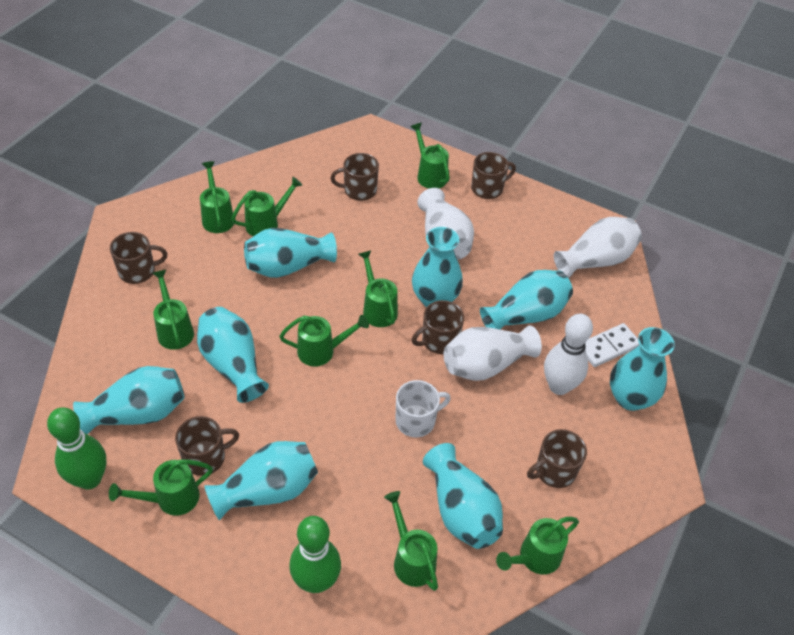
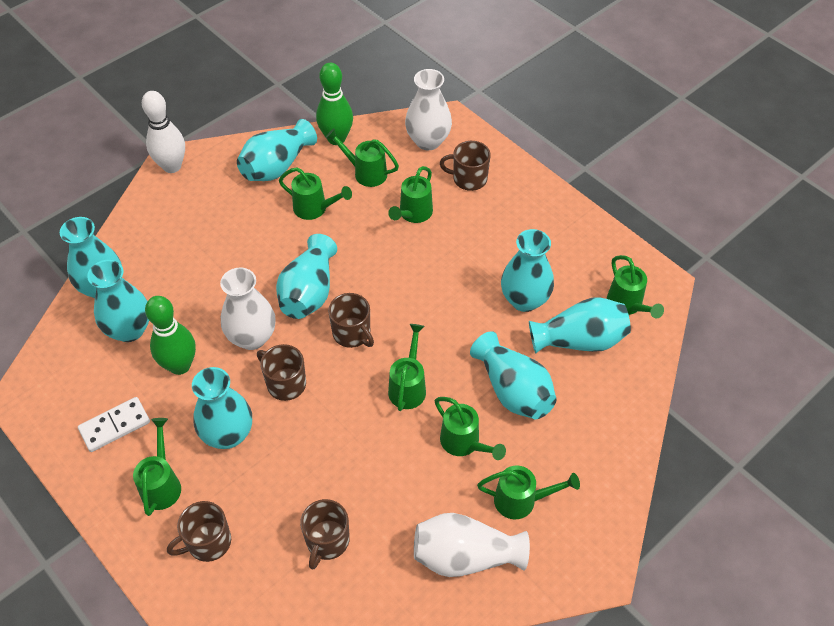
brown mug: 6 -> 5
green watering can: 9 -> 8
white mug: 1 -> 0

